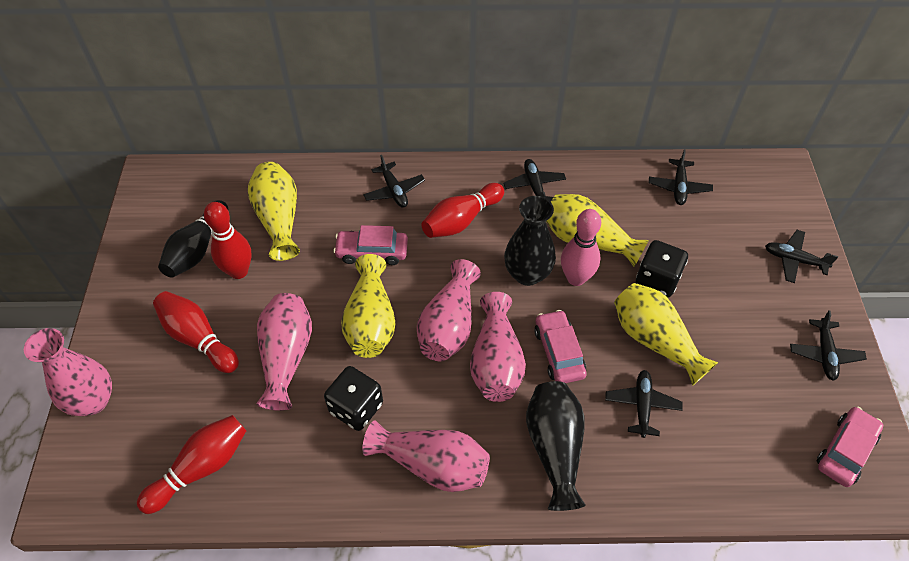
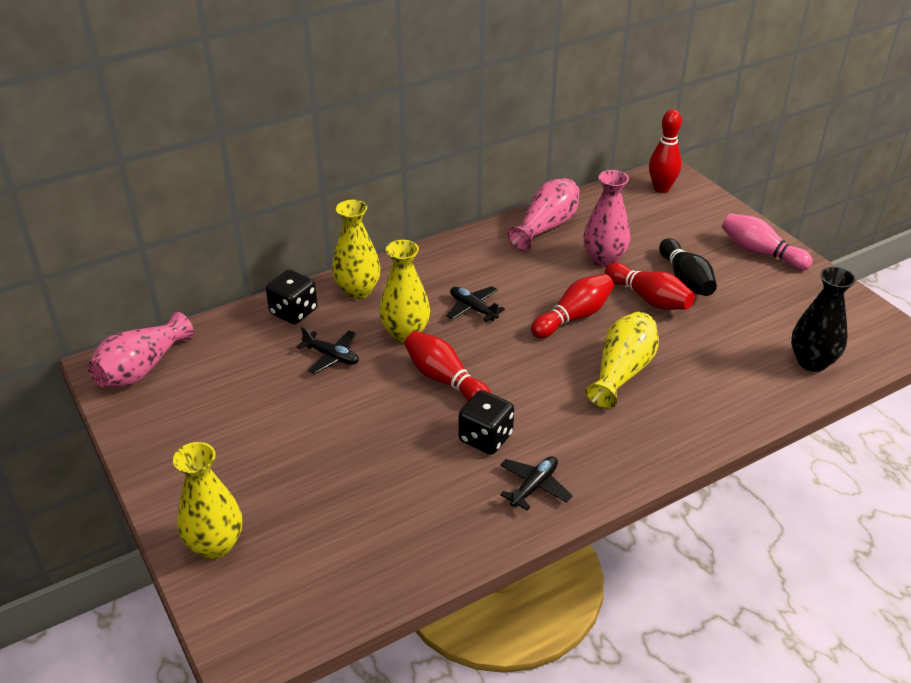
black plane: 6 -> 3
black vase: 2 -> 1
pink car: 3 -> 0
pink vase: 5 -> 3

